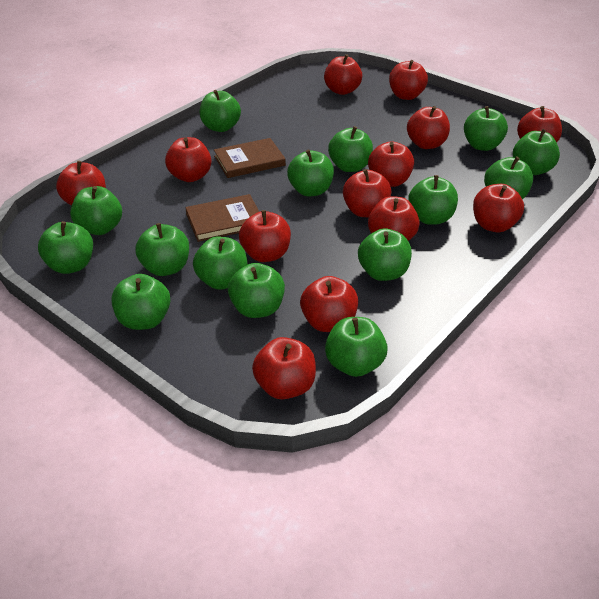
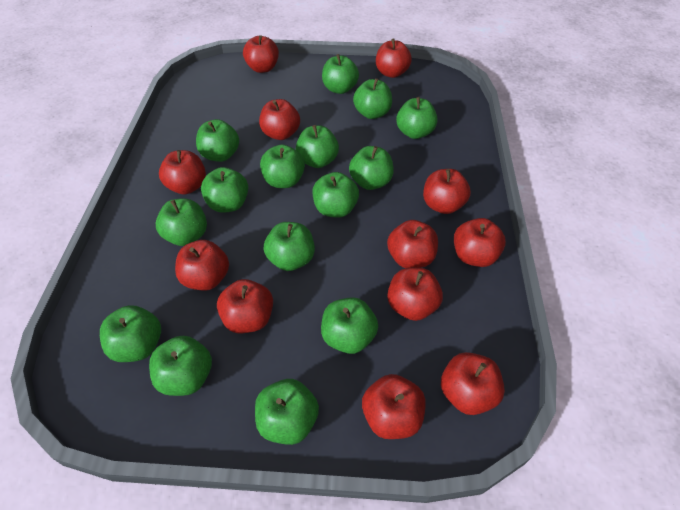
brown book: 2 -> 0
red apple: 13 -> 12

